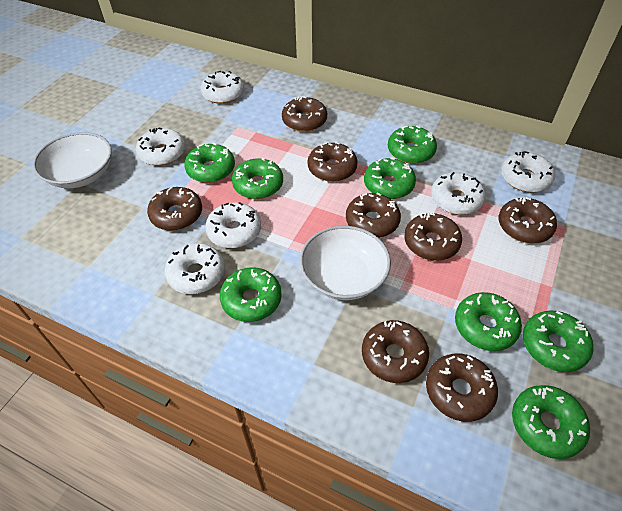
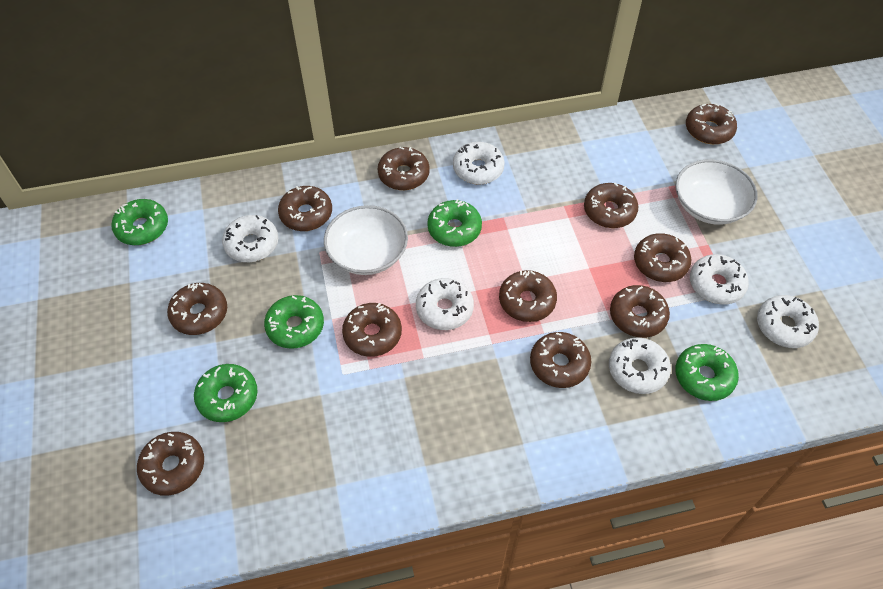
brown donut: 8 -> 11
green donut: 8 -> 5

